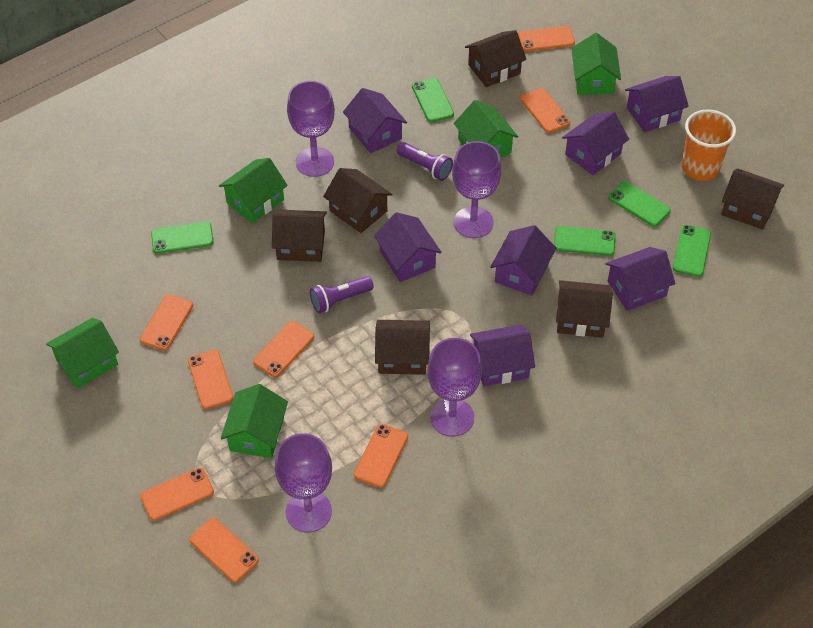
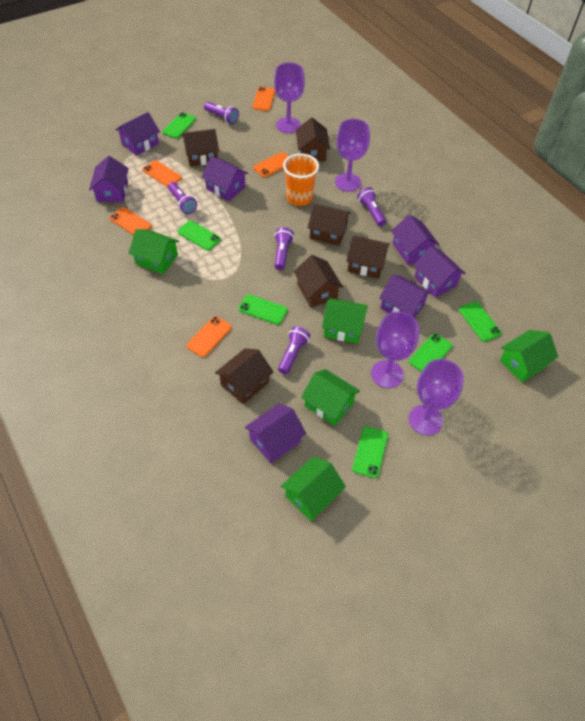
green phone: 5 -> 6
orange phone: 8 -> 5
purple flashlight: 2 -> 5

